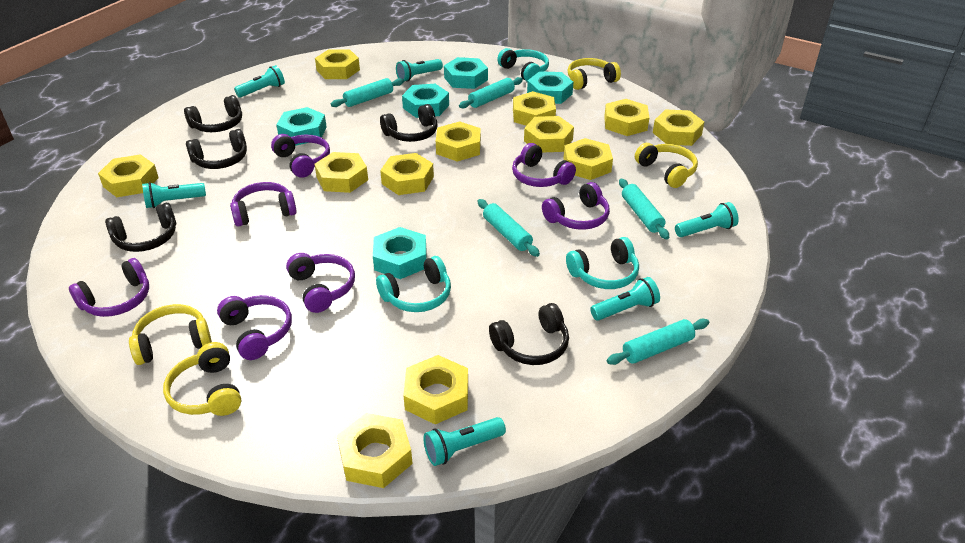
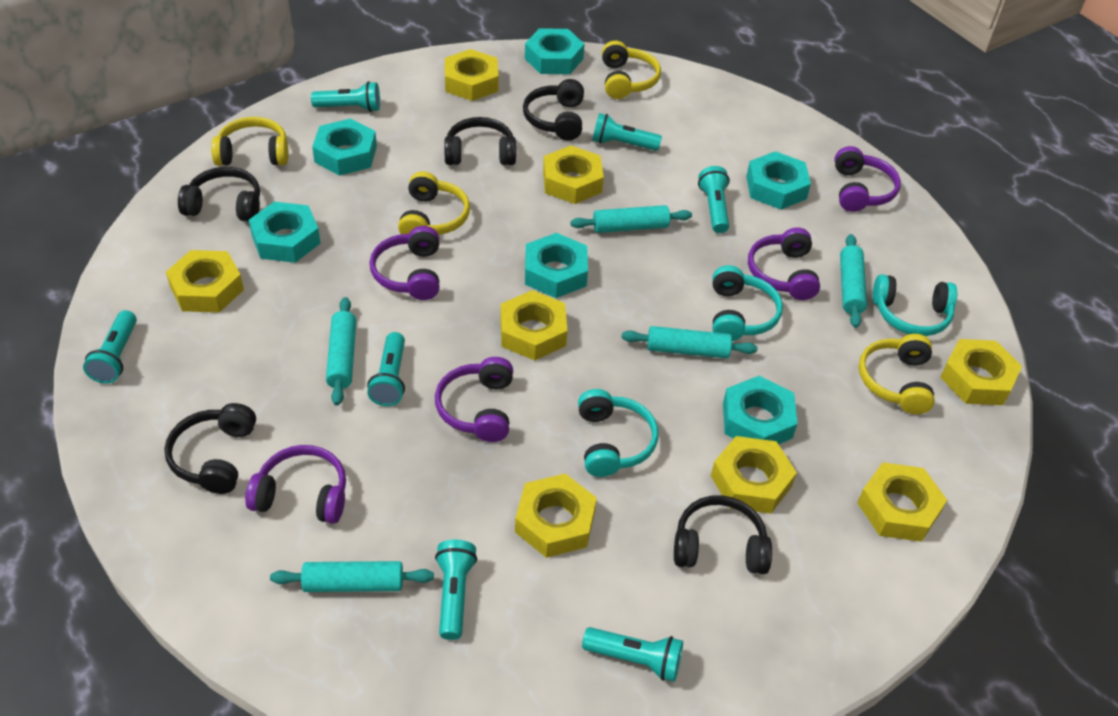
purple headphones: 7 -> 5
turquoise flashlight: 6 -> 7
turquoise nut: 5 -> 6
yellow nut: 12 -> 8

